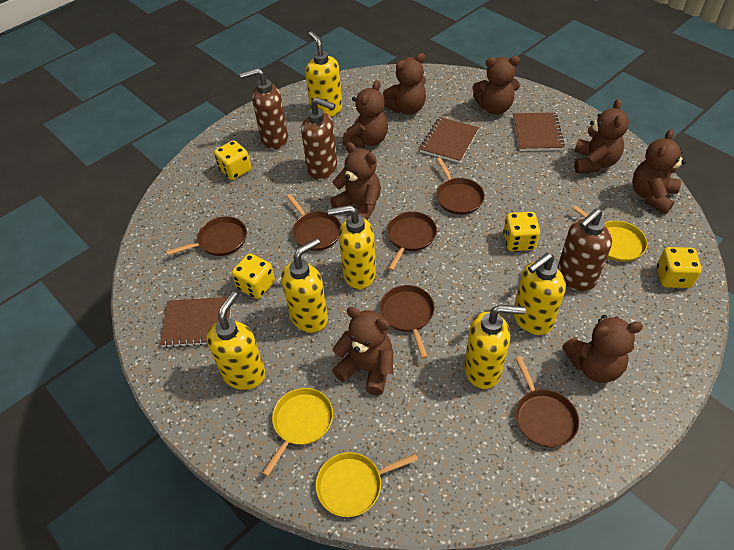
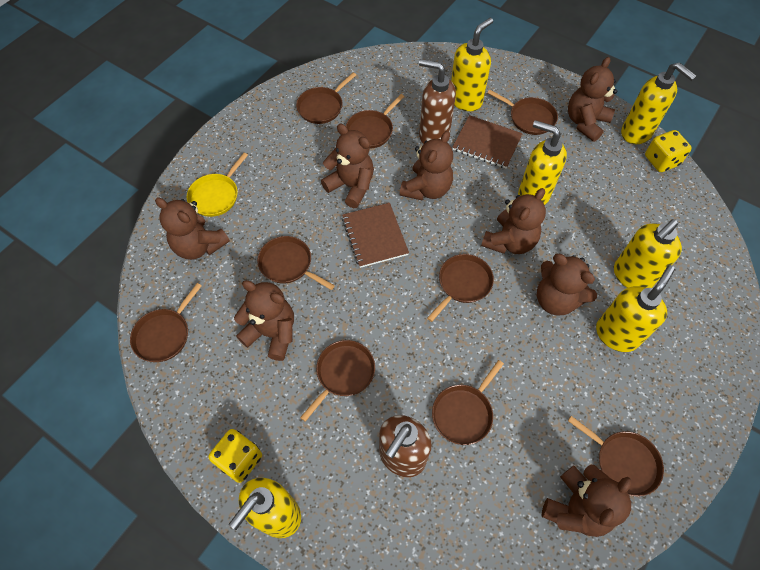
brown notebook: 3 -> 2
brown pan: 6 -> 9
brown soap dispenser: 3 -> 2
yellow dice: 4 -> 2
yellow pan: 3 -> 1

